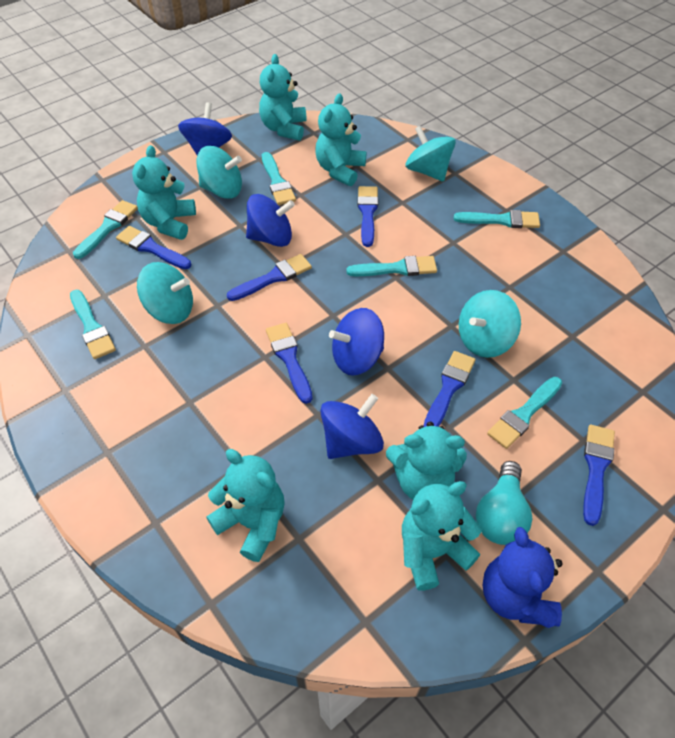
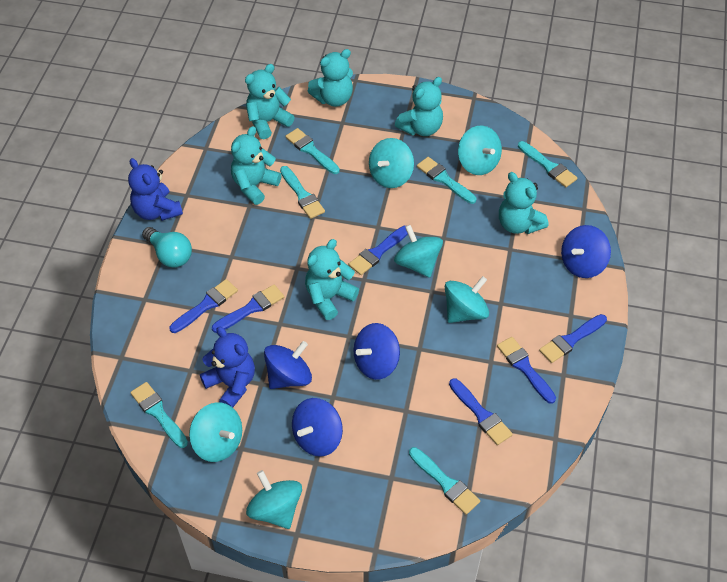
blue teddy bear: 1 -> 2
turquoise spinning top: 4 -> 6

